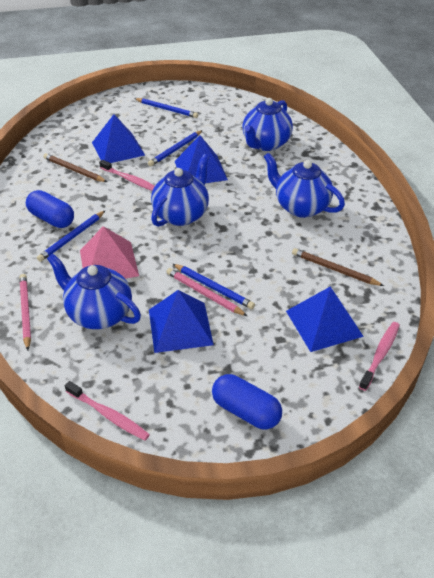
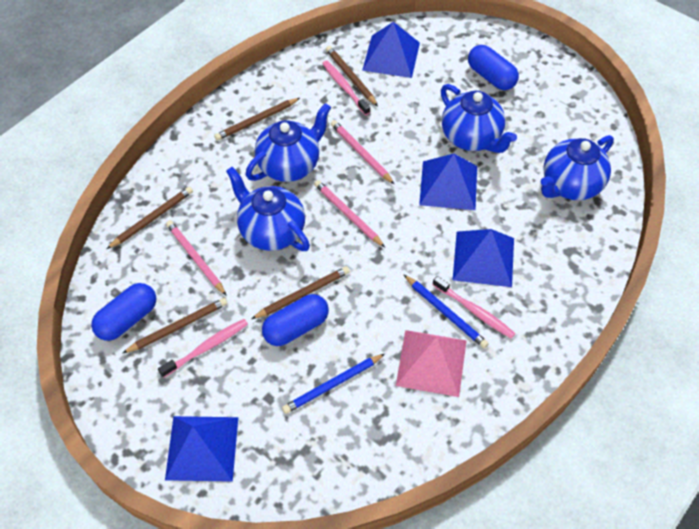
blue capsule: 2 -> 3
blue pencil: 4 -> 2
brown pencil: 2 -> 5
pink pencil: 2 -> 3

